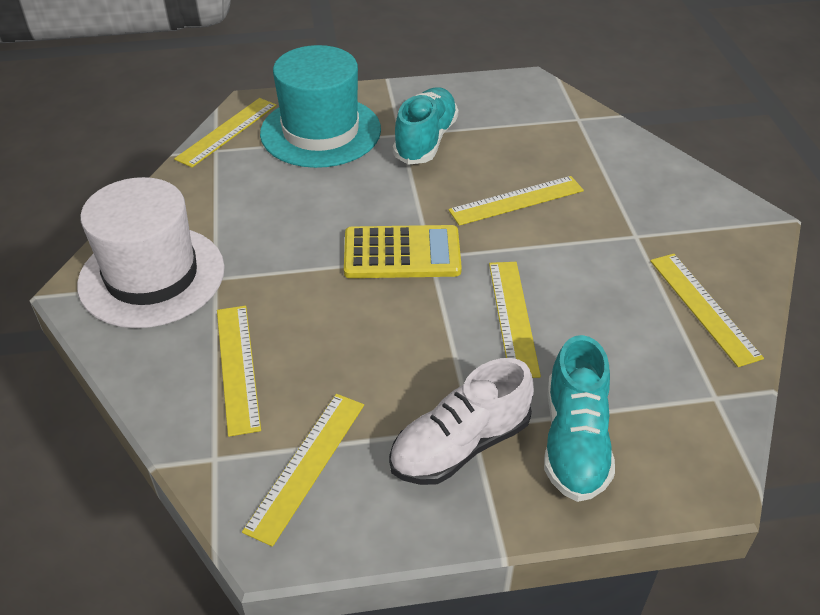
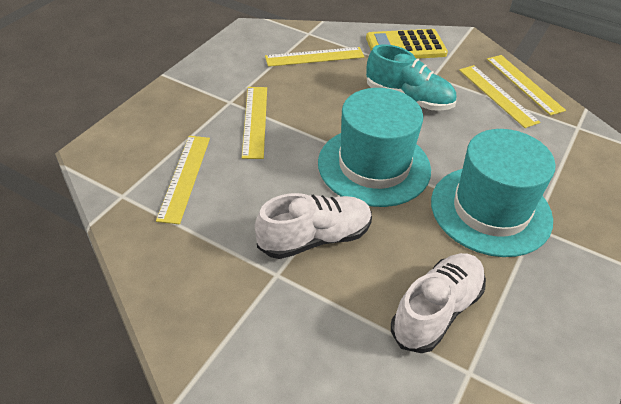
turquoise hat: 1 -> 2
turquoise shoe: 2 -> 1
white hat: 1 -> 0
white shoe: 1 -> 2
yellow ruler: 6 -> 5

